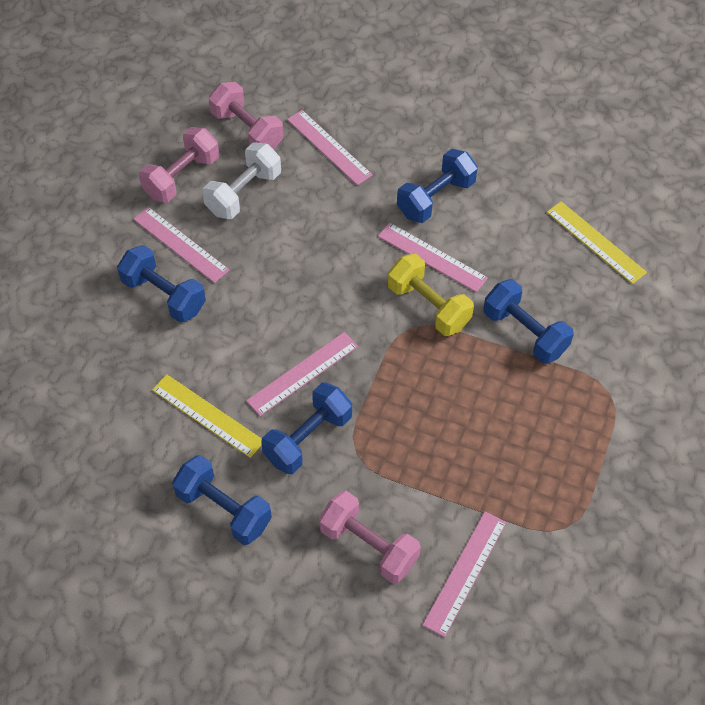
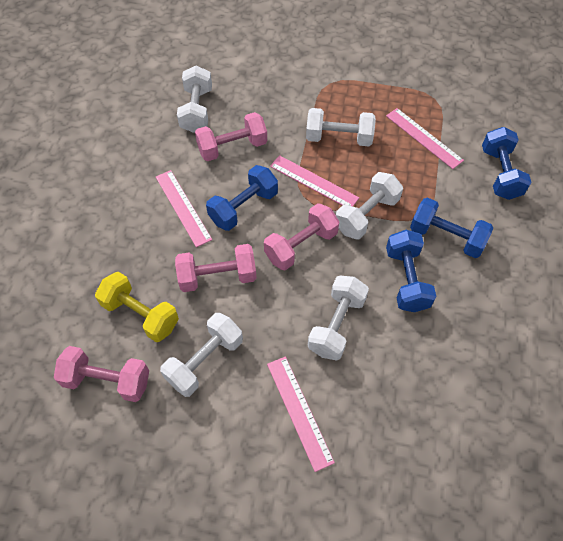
blue dumbbell: 5 -> 4
pink dumbbell: 3 -> 4
pink ruler: 5 -> 4
white dumbbell: 1 -> 5
yellow ruler: 2 -> 0

